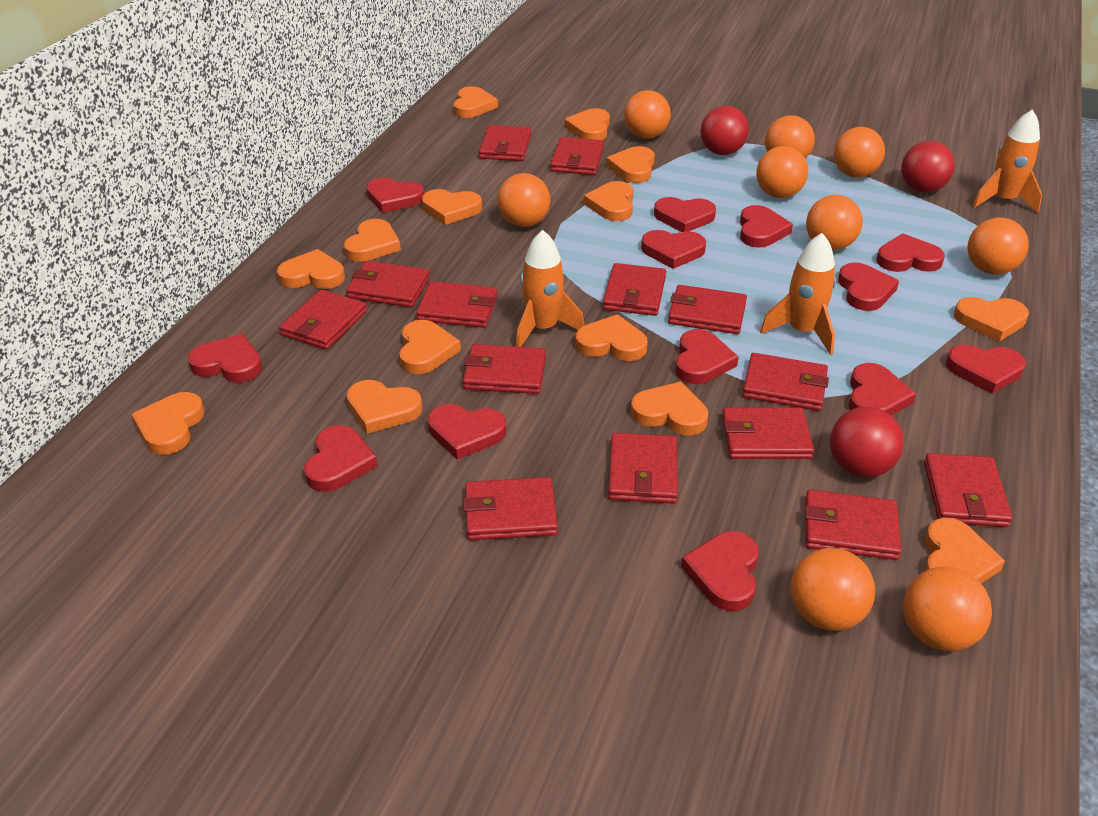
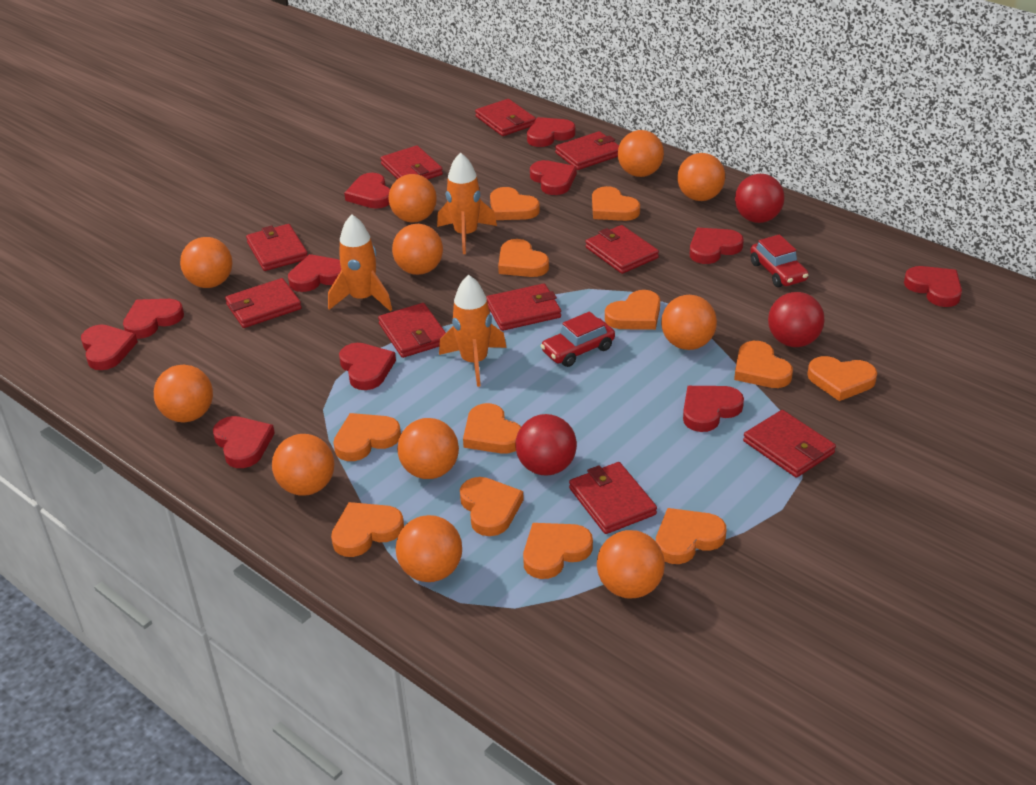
orange ball: 9 -> 11
orange heart: 14 -> 12
red car: 0 -> 2
red heart: 13 -> 11
red wallet: 14 -> 10

